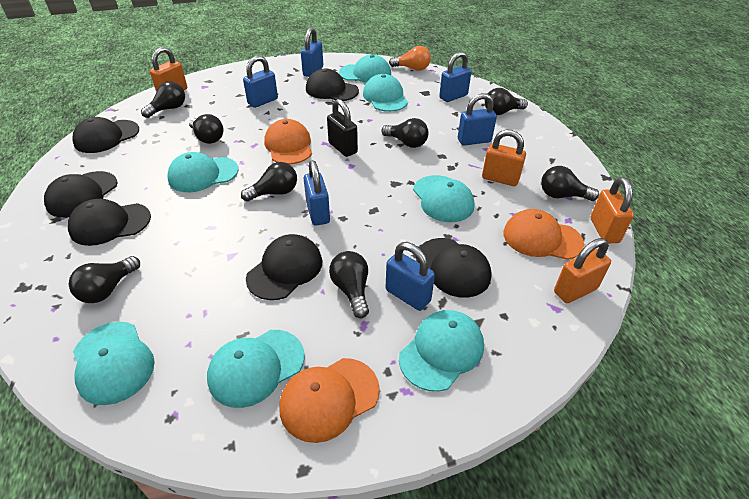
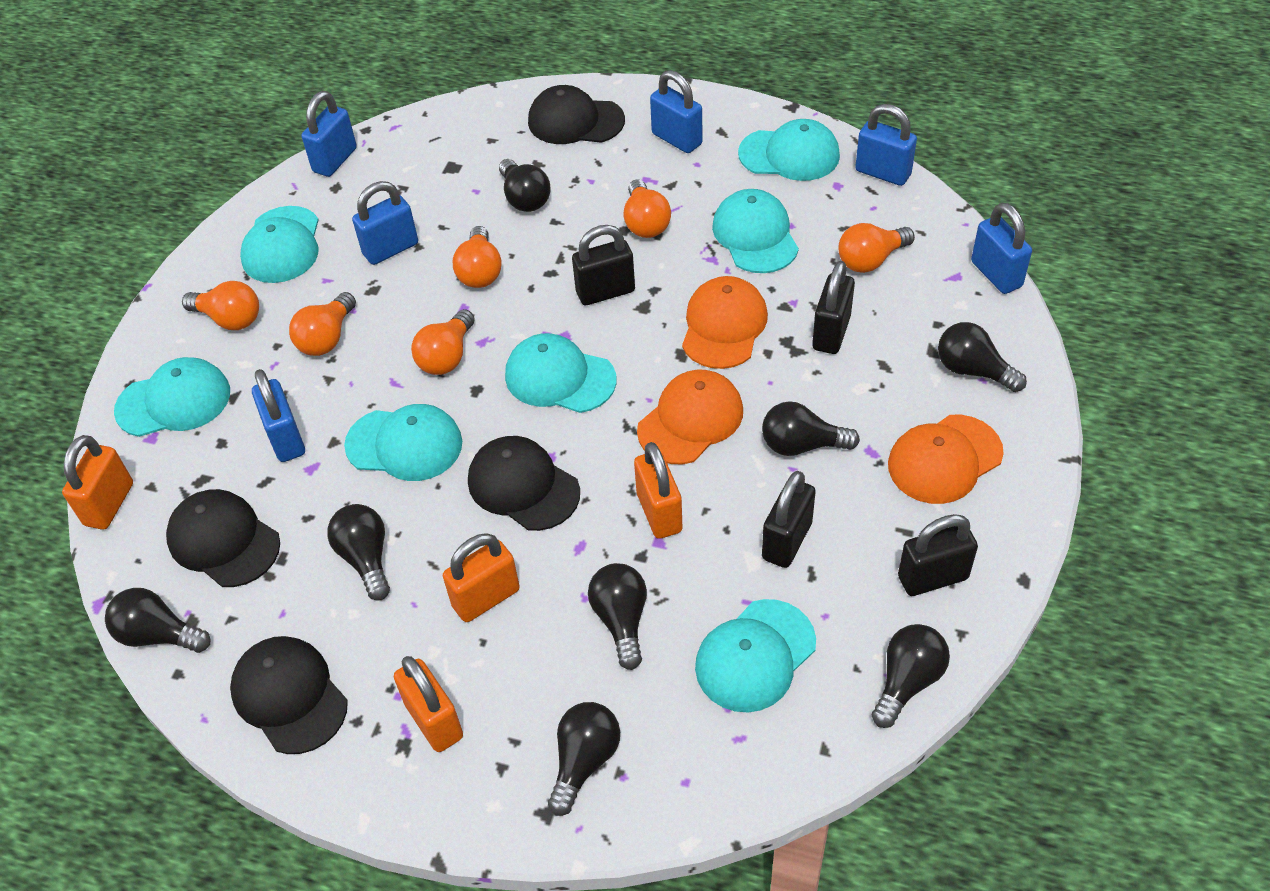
black cap: 6 -> 4
black padlock: 1 -> 4
orange light bulb: 1 -> 6

